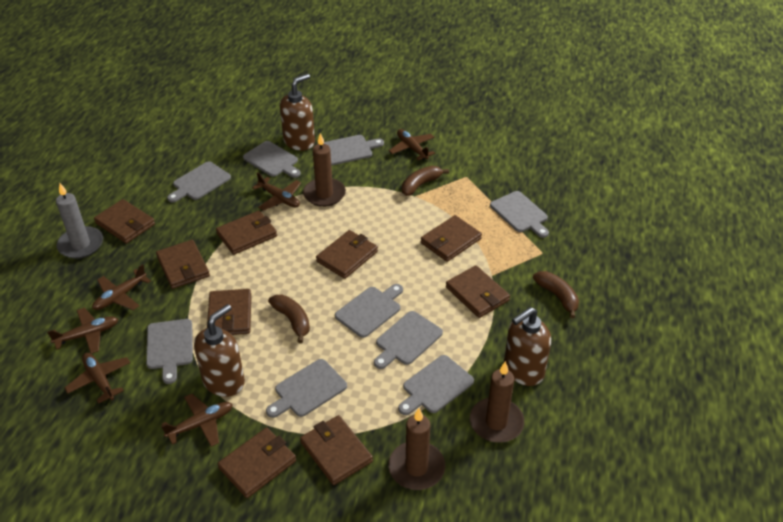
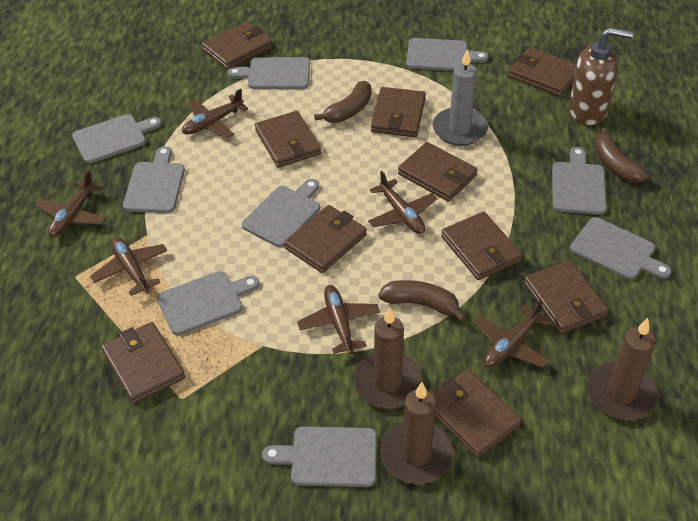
brown soap dispenser: 3 -> 1
brown wallet: 9 -> 10

